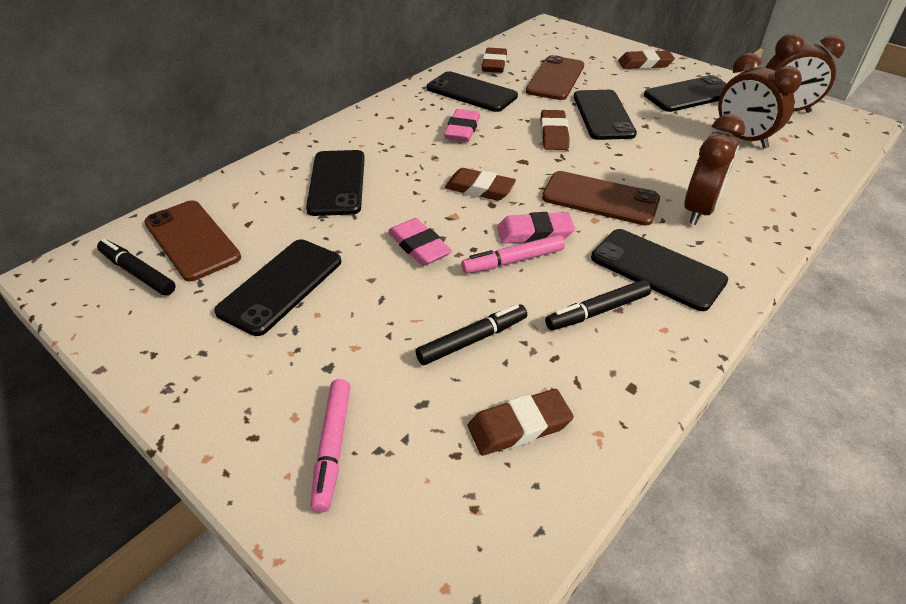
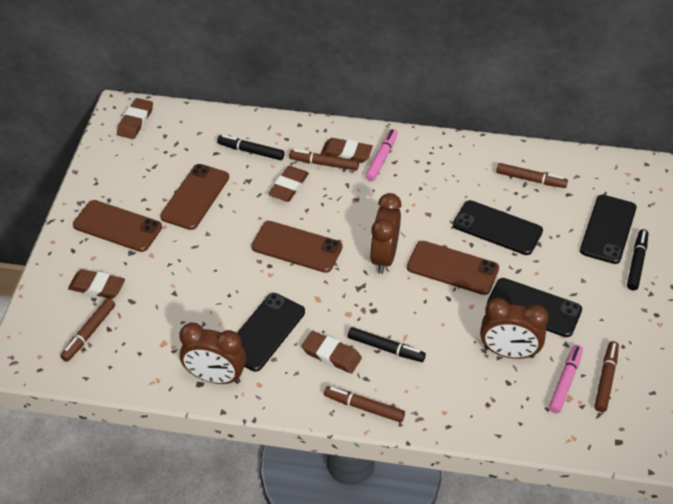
black phone: 6 -> 4
brown marker: 0 -> 5
brown phone: 3 -> 4
pink eraser: 3 -> 0

